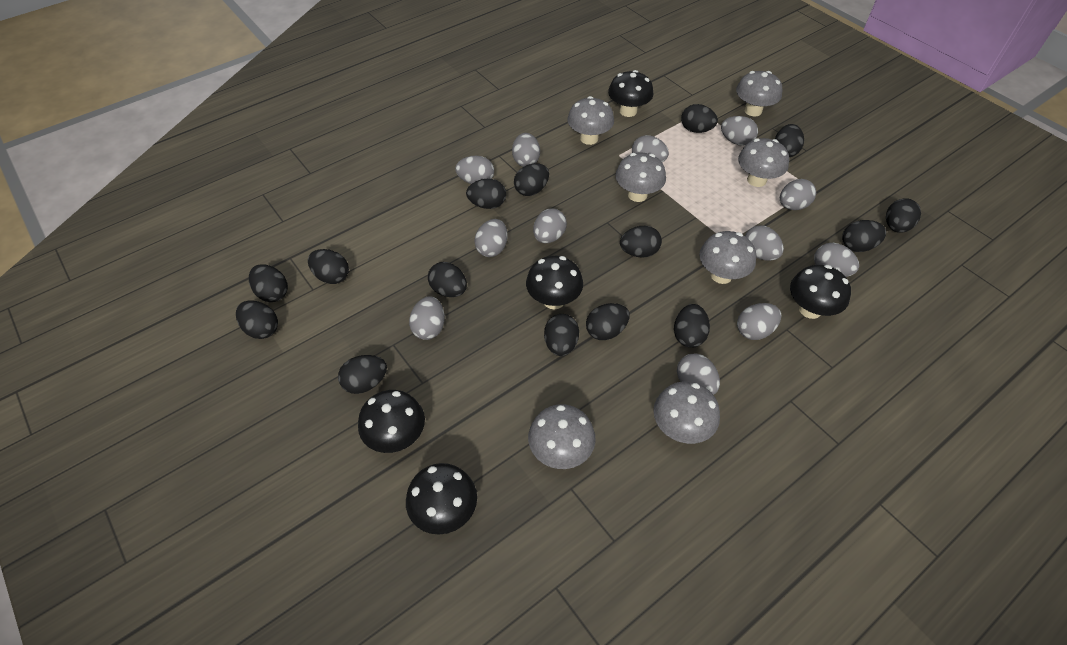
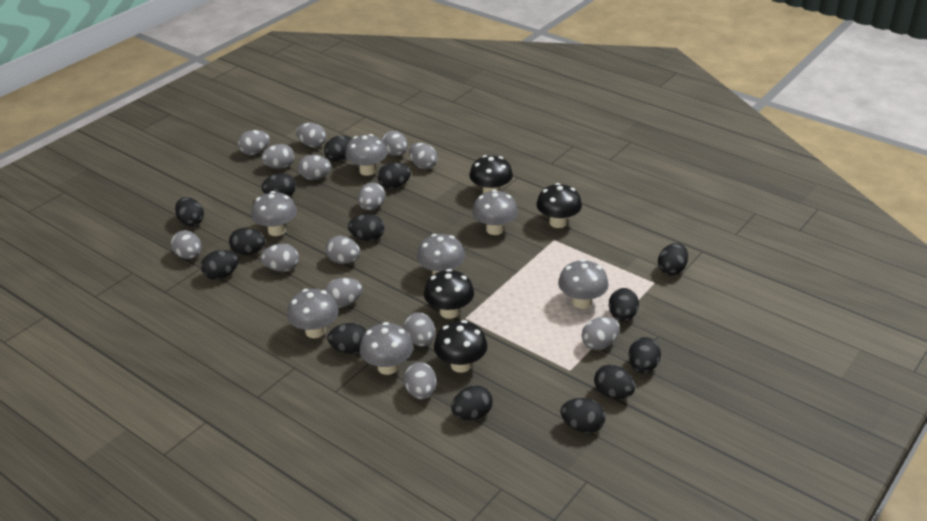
black egg: 15 -> 14
black mushroom: 5 -> 4
grey egg: 12 -> 14

